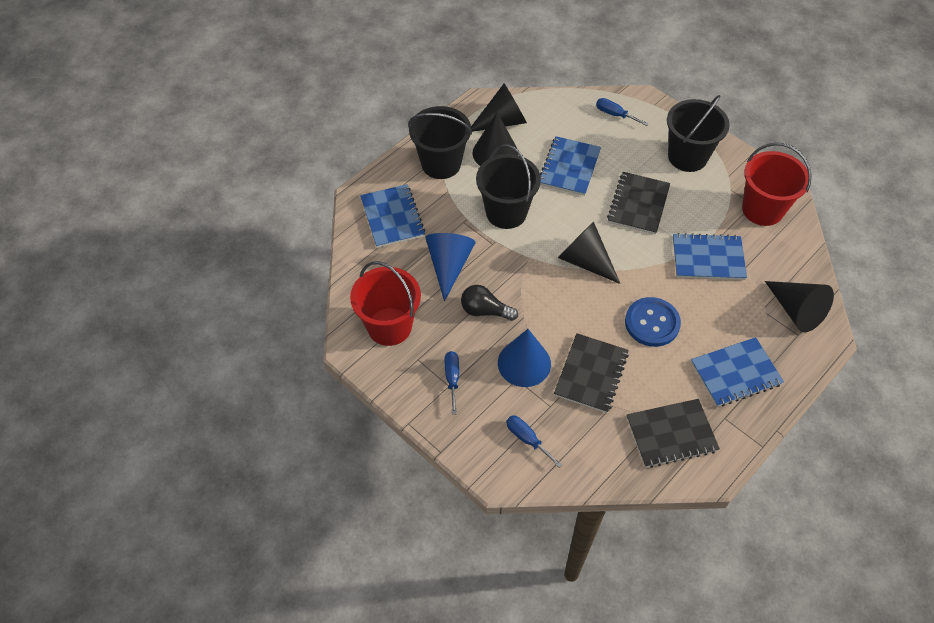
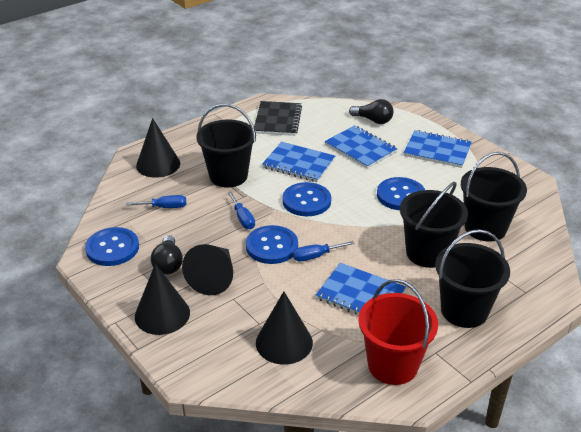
black bucket: 3 -> 4
black light bulb: 1 -> 2
black notebook: 3 -> 1
blue button: 1 -> 4
blue cone: 2 -> 0
red bucket: 2 -> 1

